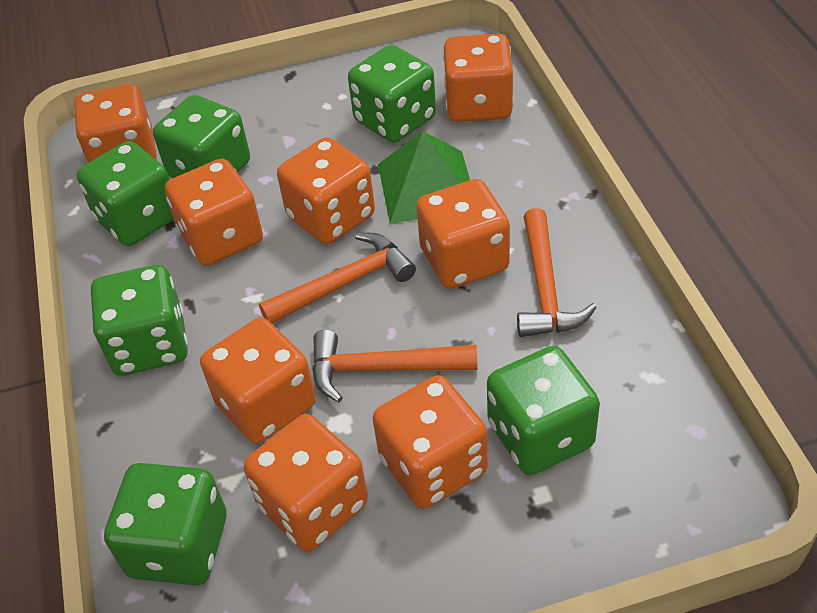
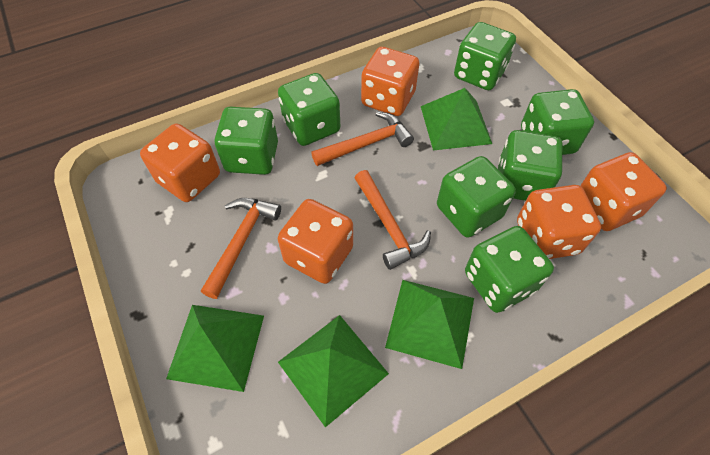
green dice: 6 -> 7
green pyramid: 1 -> 4
orange dice: 8 -> 5

